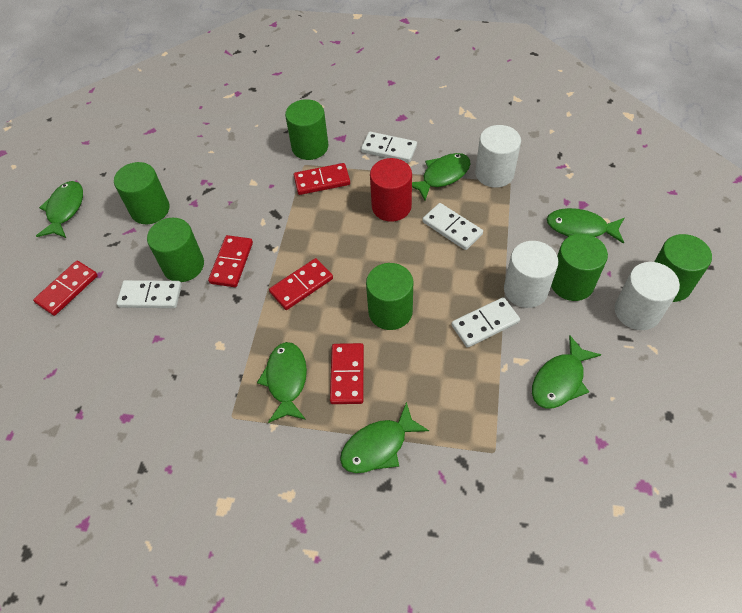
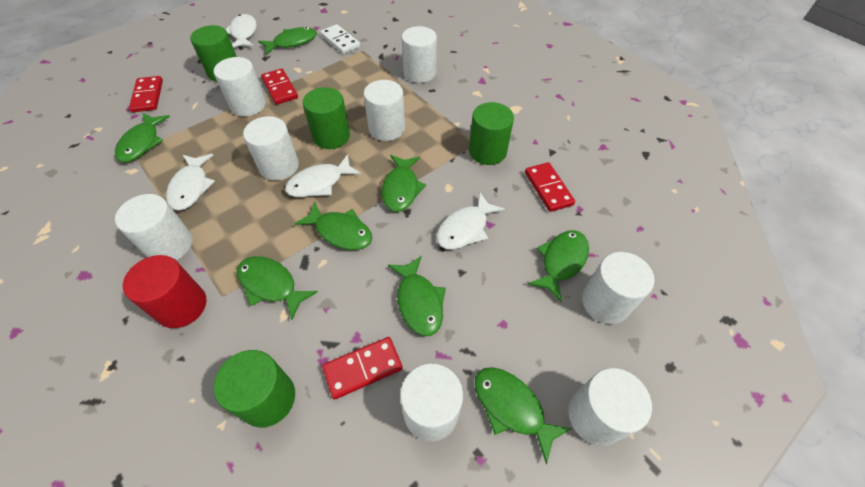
green cylinder: 6 -> 4
green fish: 6 -> 8
red domino: 5 -> 4
white cylinder: 3 -> 8
white domino: 4 -> 1
white fish: 0 -> 4

